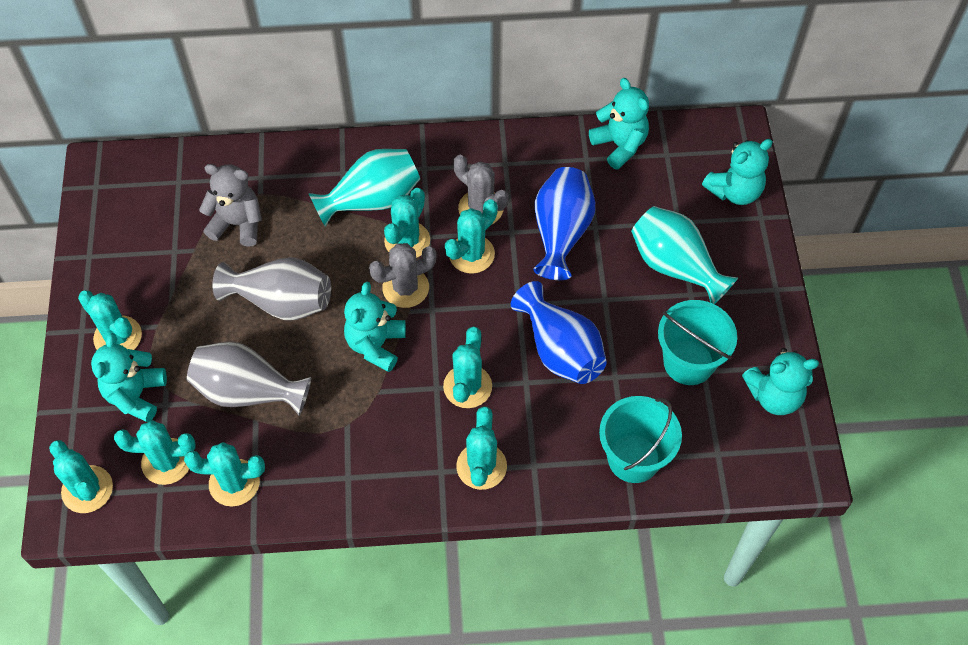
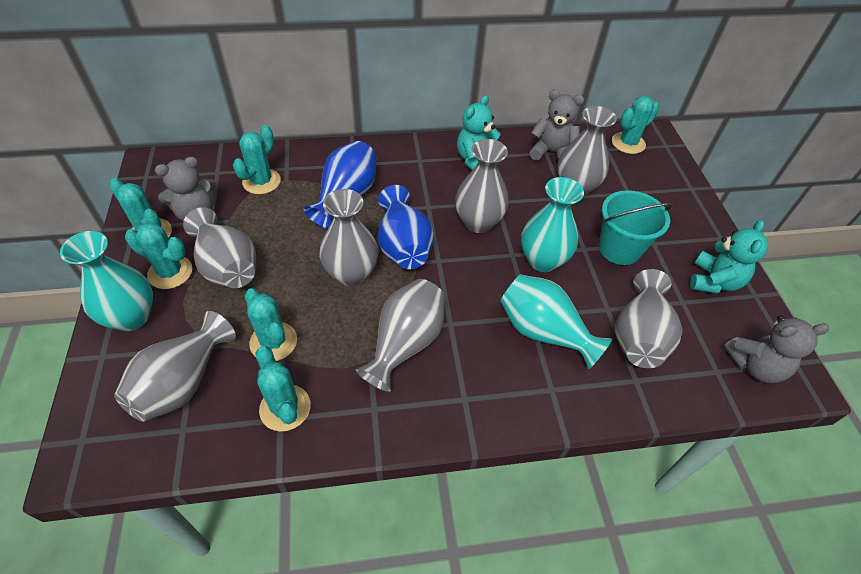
grey cactus: 2 -> 0
grey teddy bear: 1 -> 3
grey vase: 2 -> 7
turquoise bucket: 2 -> 1
turquoise cactus: 8 -> 6
turquoise teddy bear: 5 -> 2
turquoise vase: 2 -> 3

